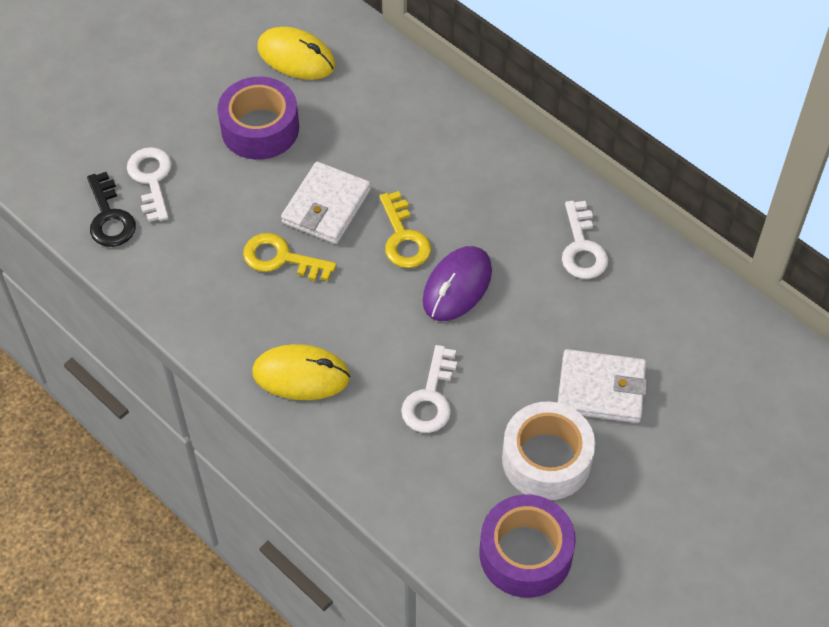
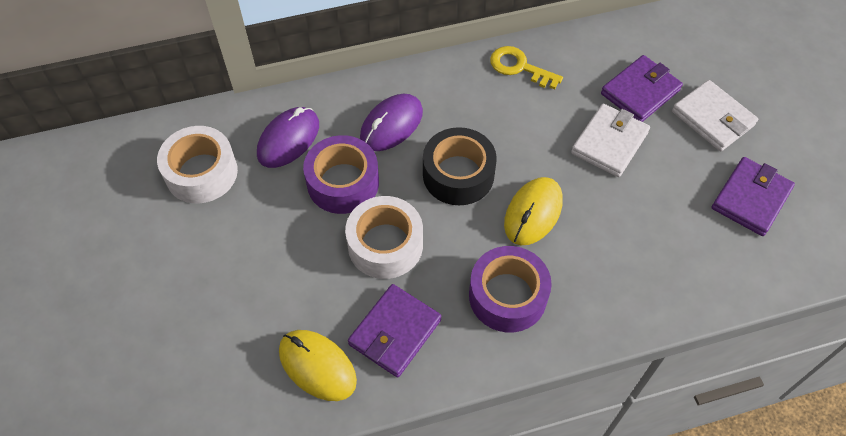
black key: 1 -> 0
black tape: 0 -> 1
purple mouse: 1 -> 2
purple wallet: 0 -> 3
white key: 3 -> 0
white tape: 1 -> 2
yellow key: 2 -> 1

